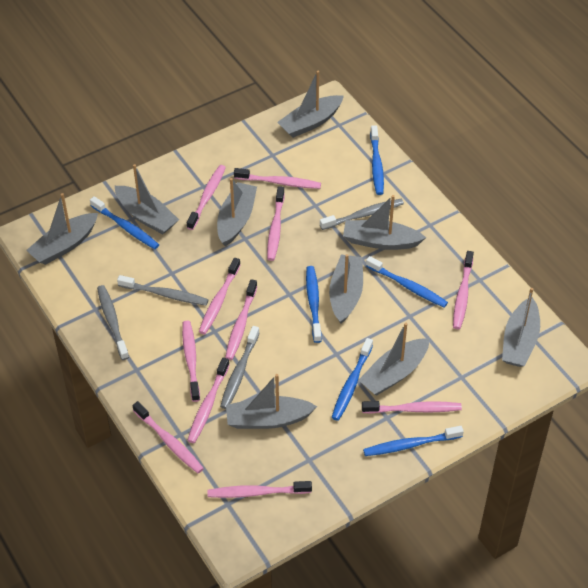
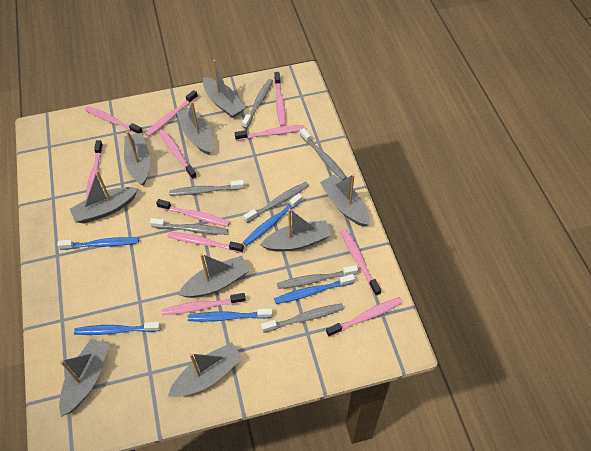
blue toothbrush: 6 -> 5
grey toothbrush: 4 -> 7

